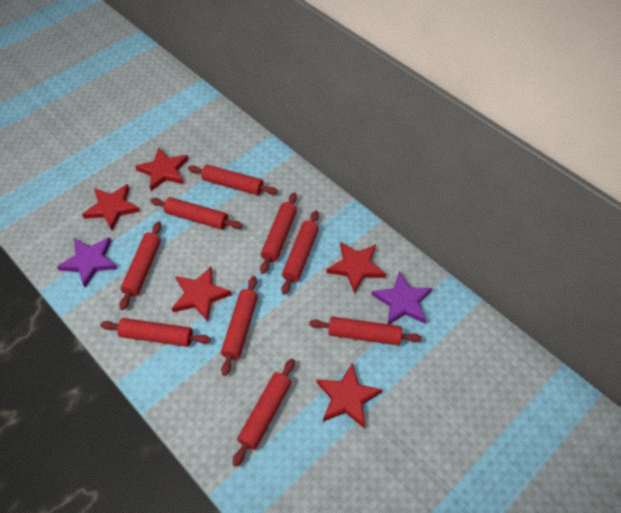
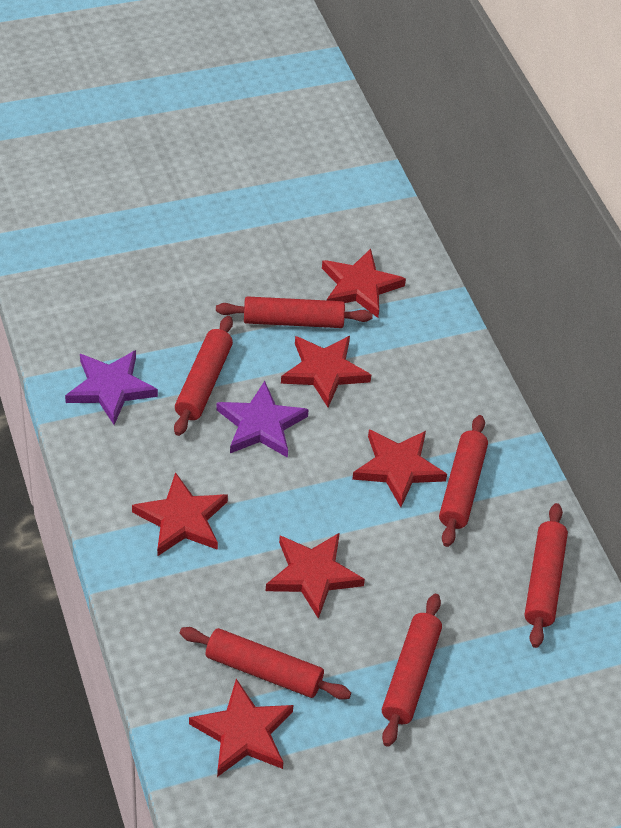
red rolling pin: 9 -> 6
red star: 5 -> 6

